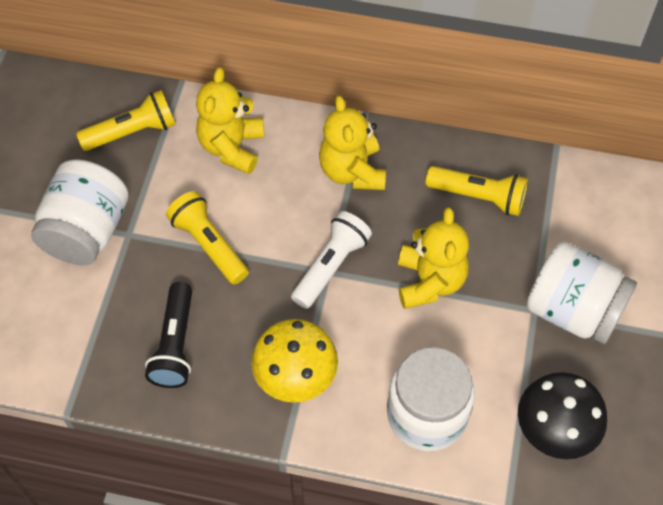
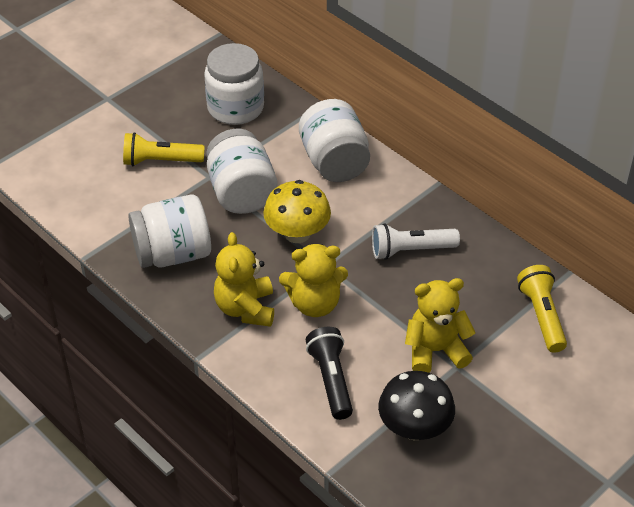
white jar: 3 -> 4
yellow flashlight: 3 -> 2

